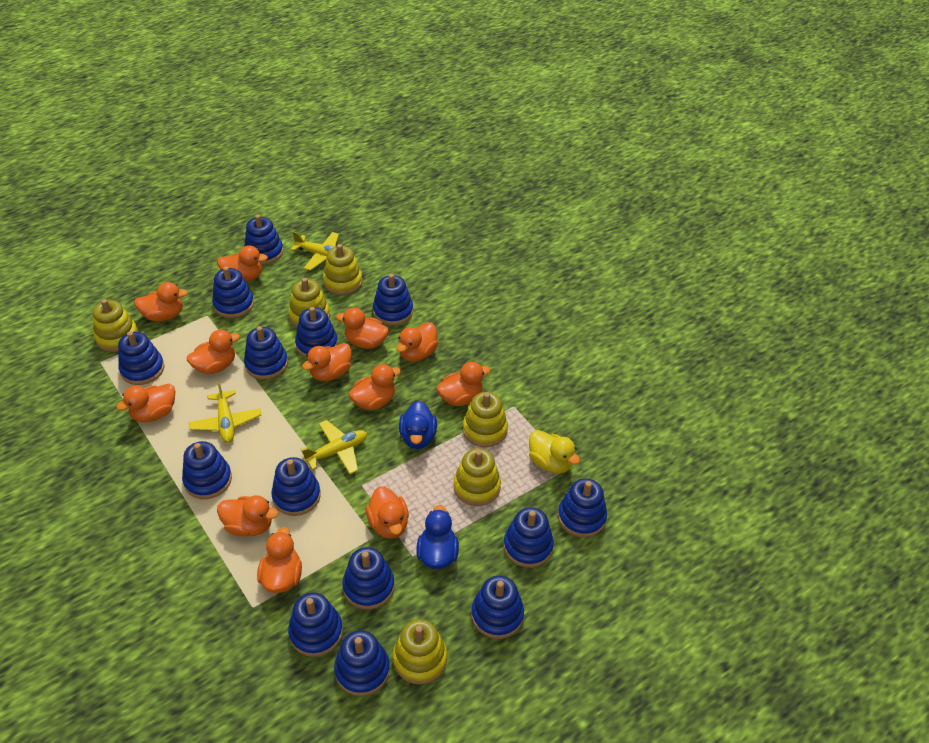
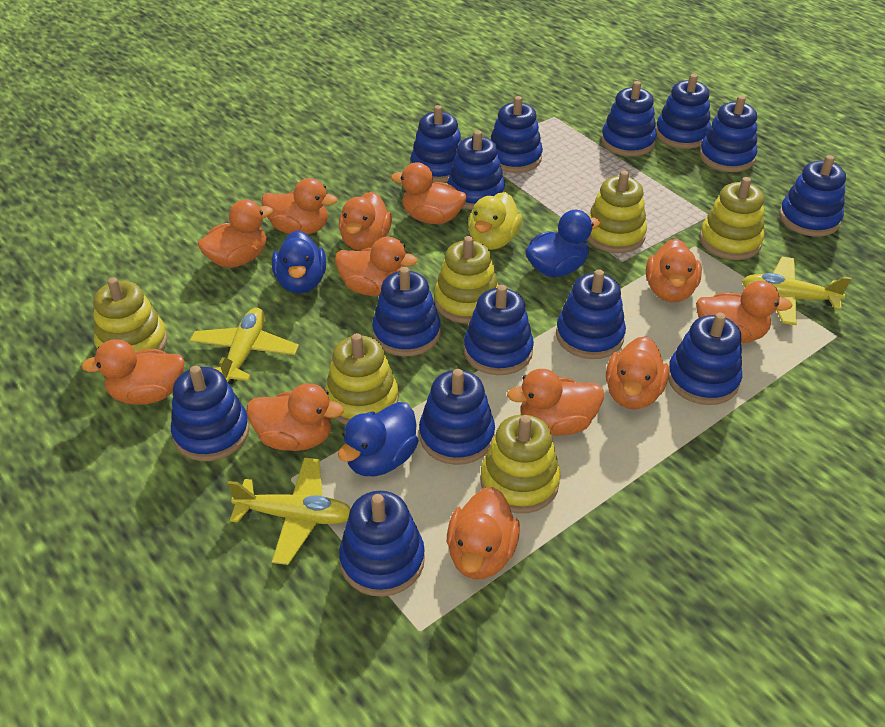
blue duck: 2 -> 3

